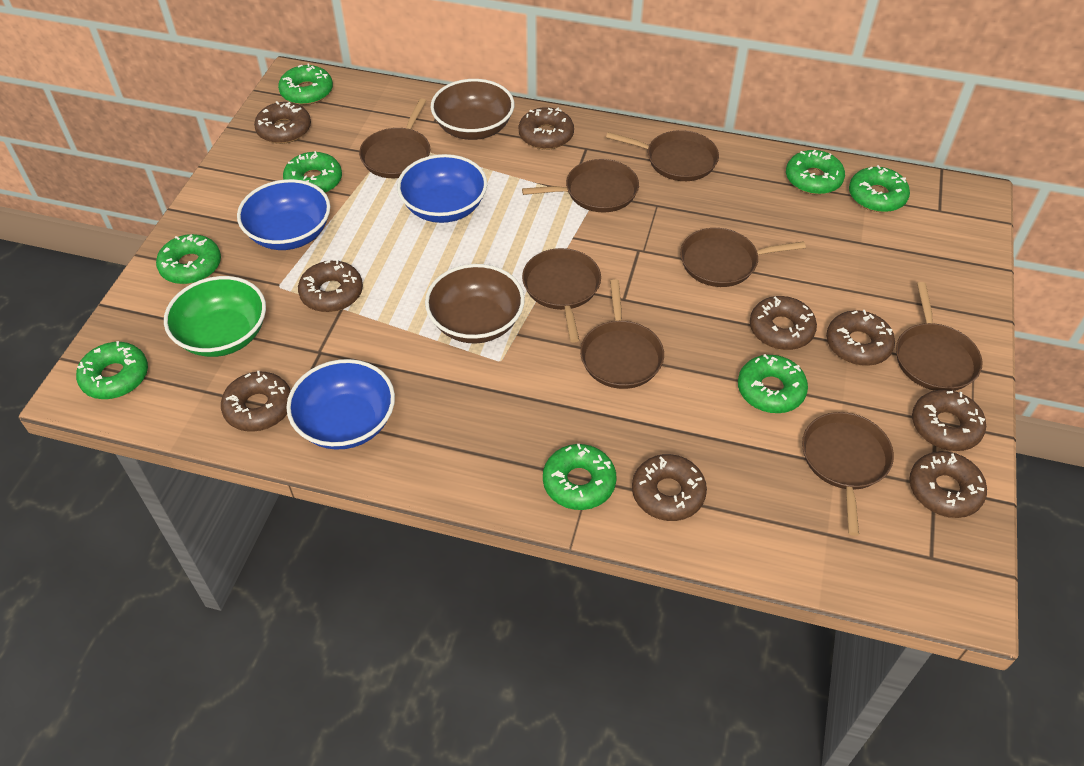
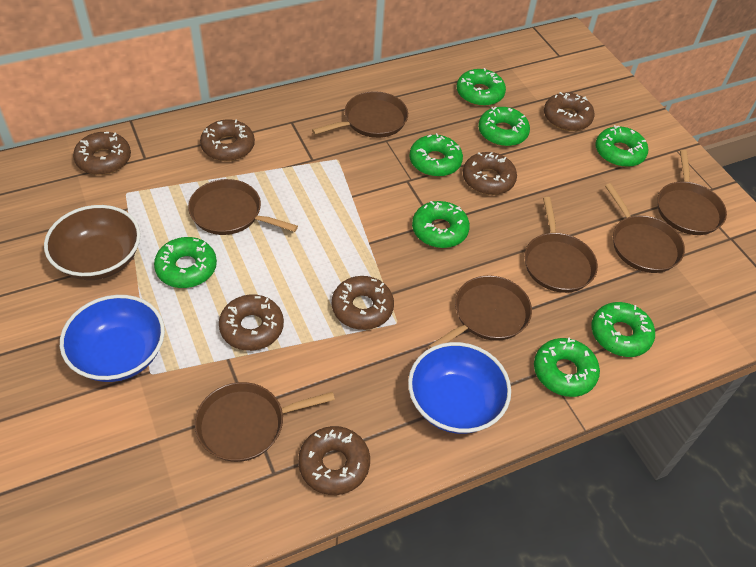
blue bowl: 3 -> 2
brown bowl: 2 -> 1
brown donut: 9 -> 7
brown pan: 8 -> 7
green bowl: 1 -> 0

